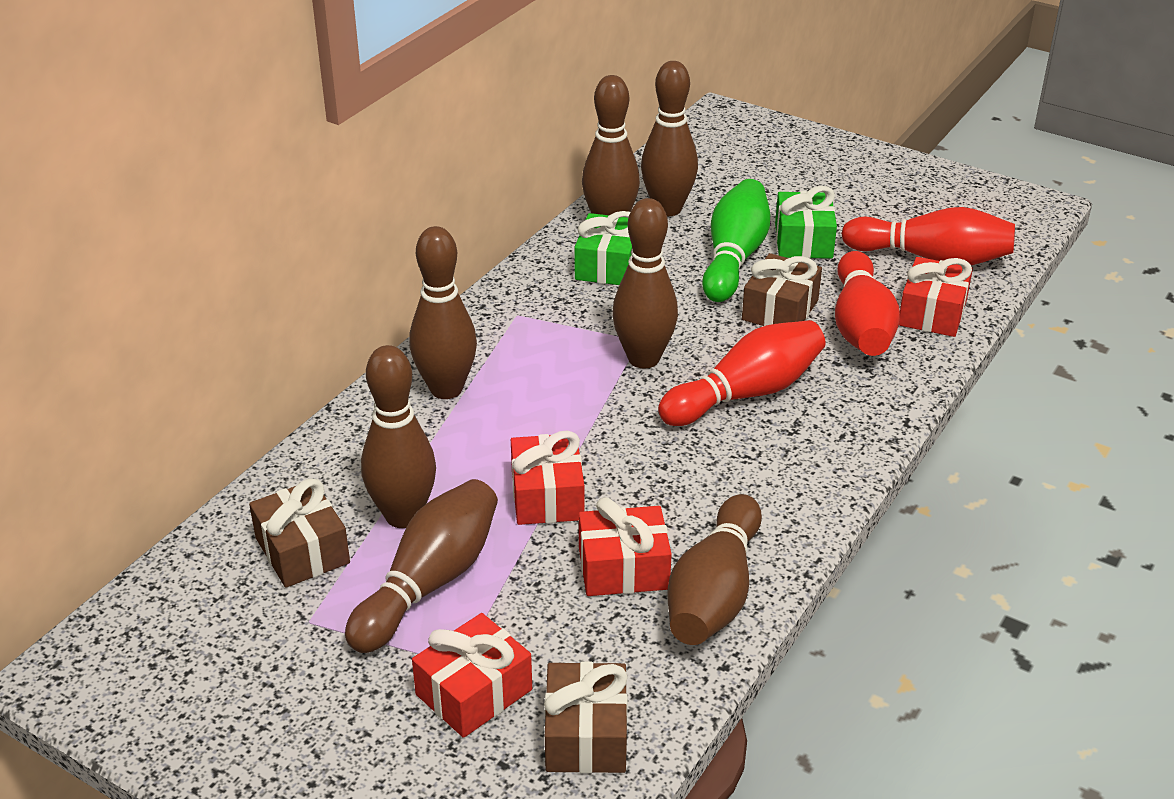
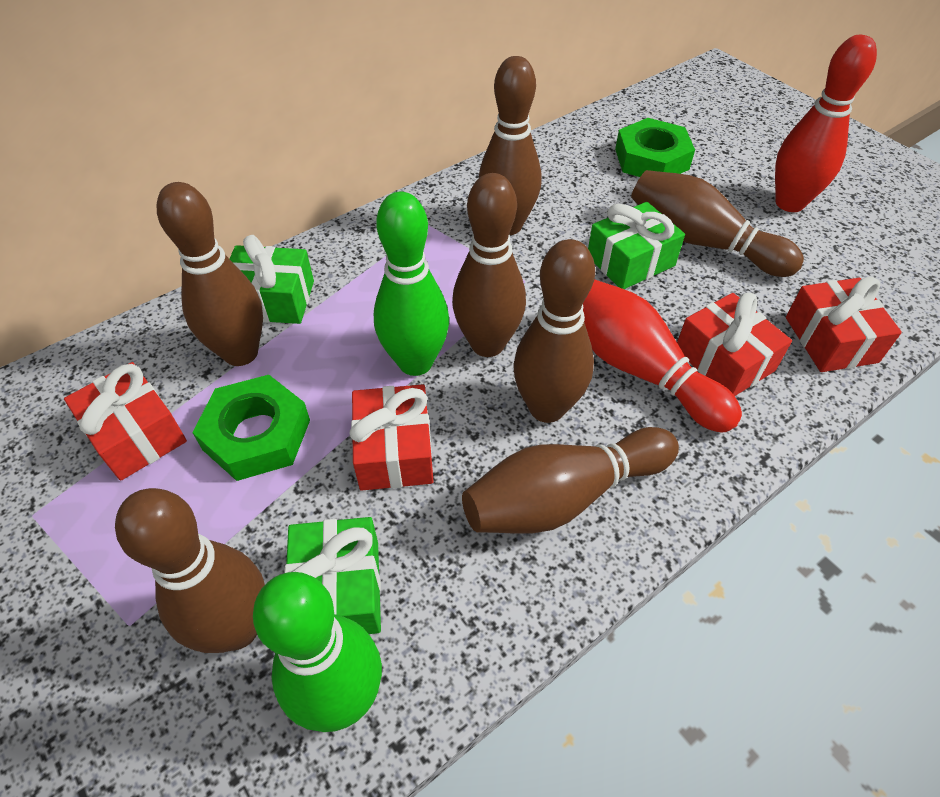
brown gift: 3 -> 0
green bowling pin: 1 -> 2
green gift: 2 -> 3
green nut: 0 -> 2
red bowling pin: 3 -> 2

